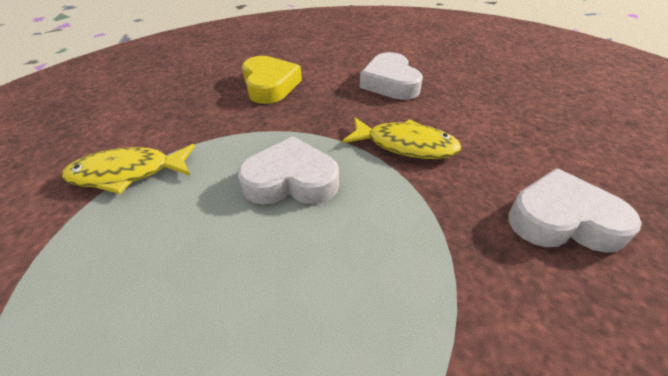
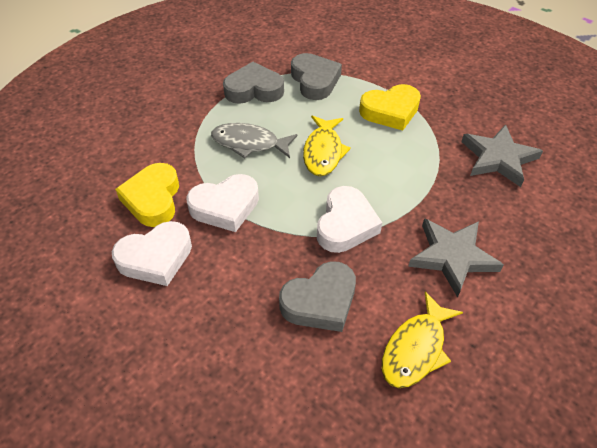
grey fish: 0 -> 1
grey heart: 0 -> 3
grey star: 0 -> 2
yellow heart: 1 -> 2

